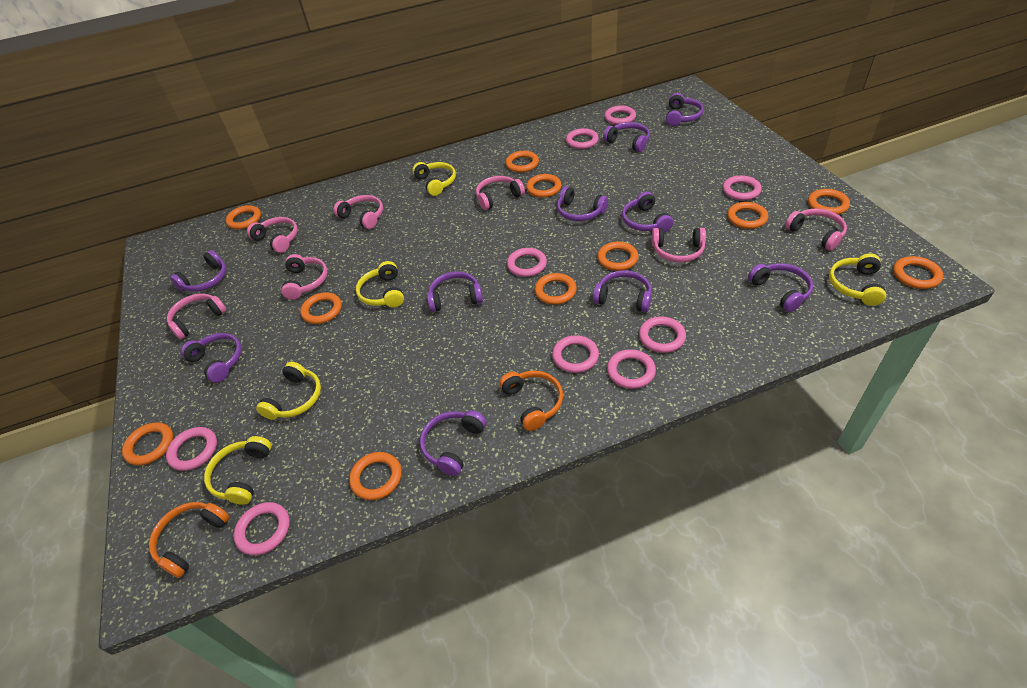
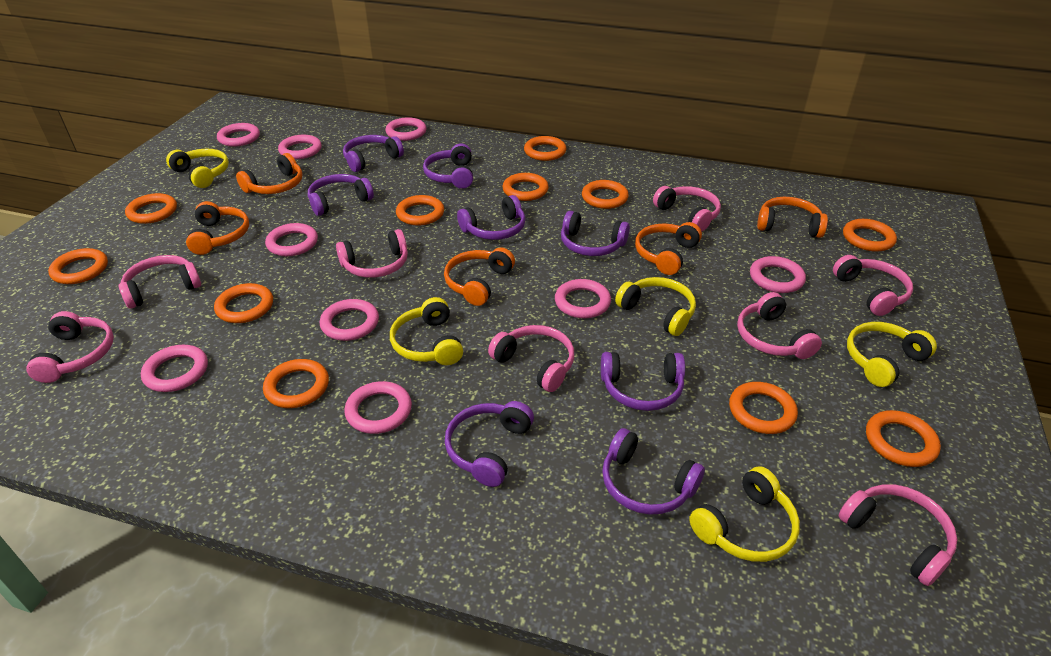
orange headphones: 2 -> 5
pink headphones: 7 -> 8
purple headphones: 10 -> 8

